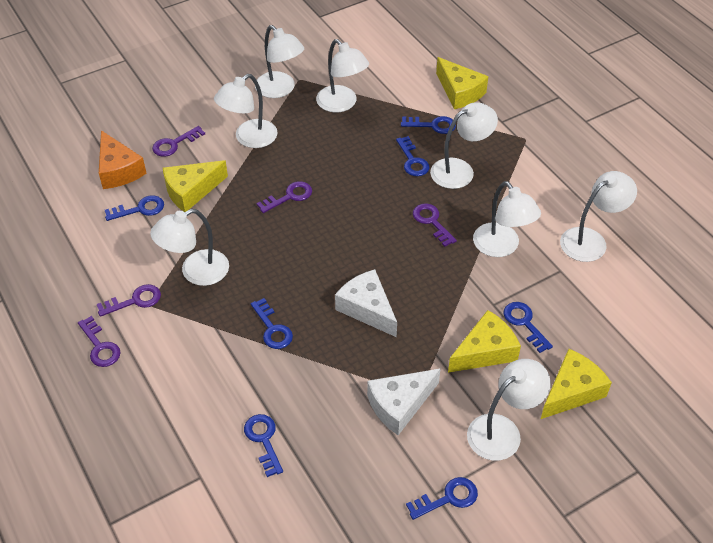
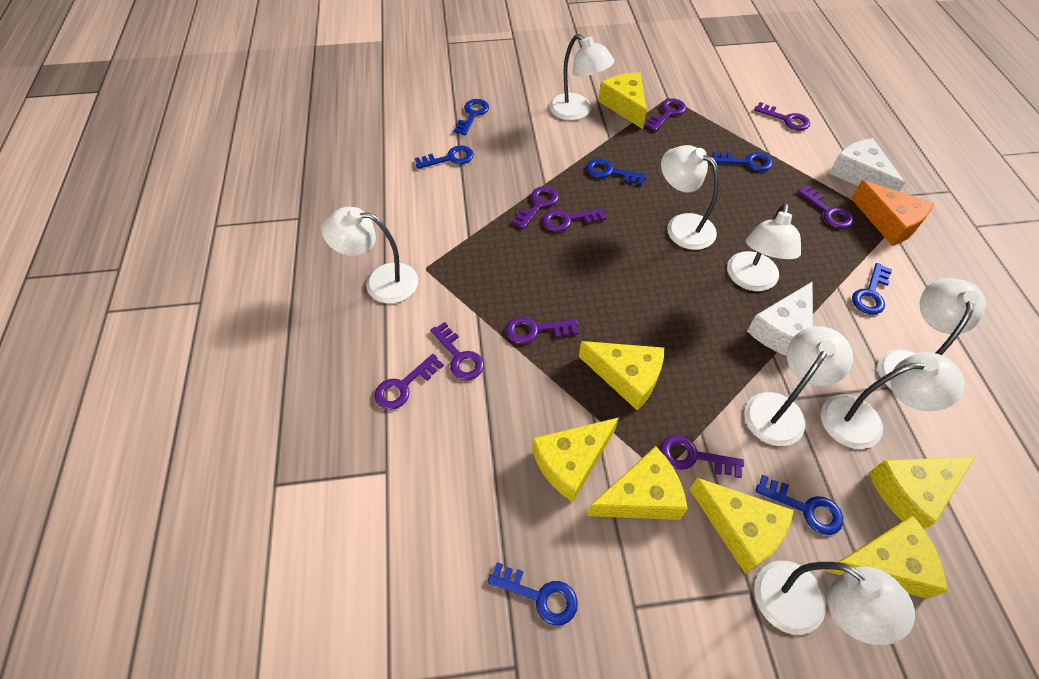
purple key: 5 -> 9
yellow cheese: 4 -> 7

